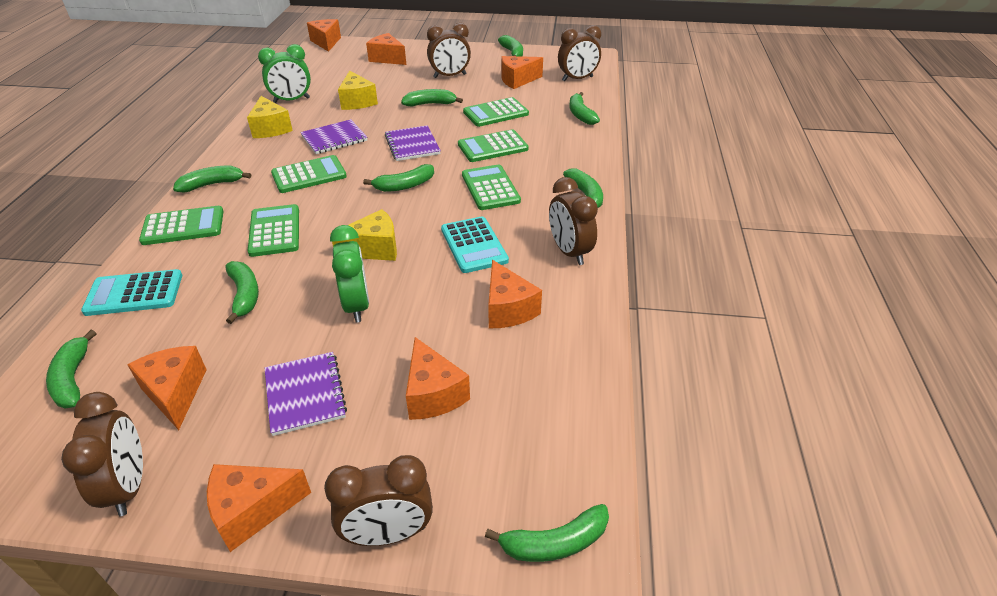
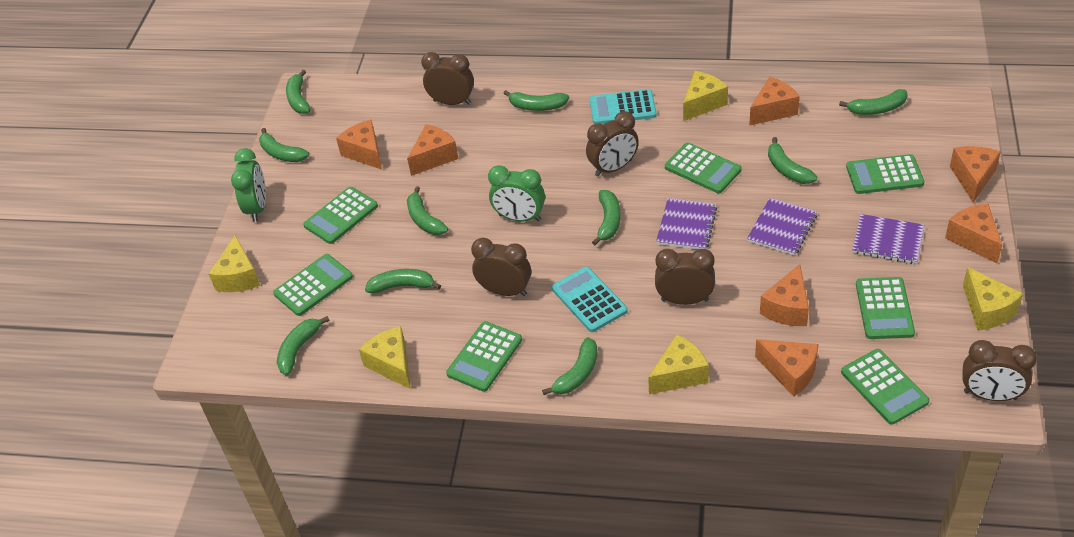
green banana: 9 -> 10
green calculator: 6 -> 7
yellow cheese: 3 -> 5

